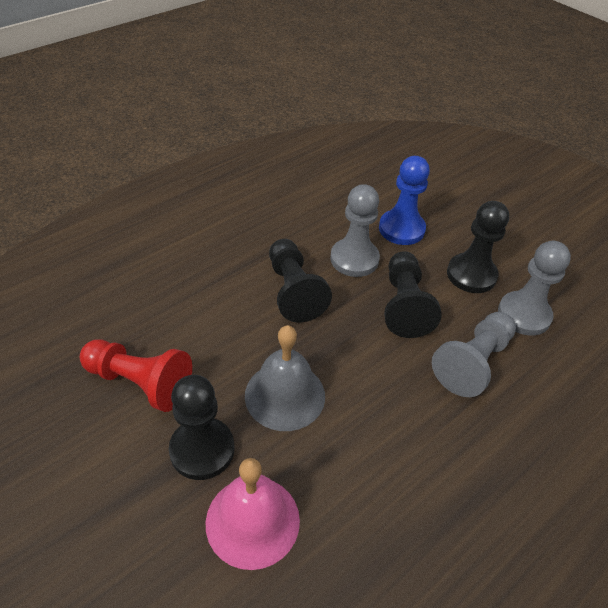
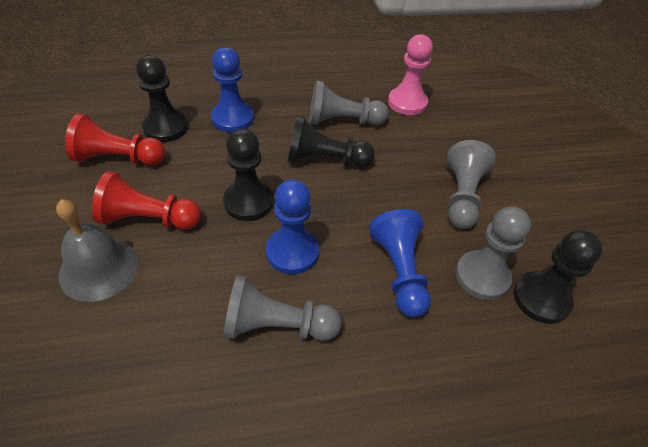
blue pawn: 1 -> 3
grey pawn: 3 -> 4
pink bell: 1 -> 0
pink pawn: 0 -> 1
red pawn: 1 -> 2

